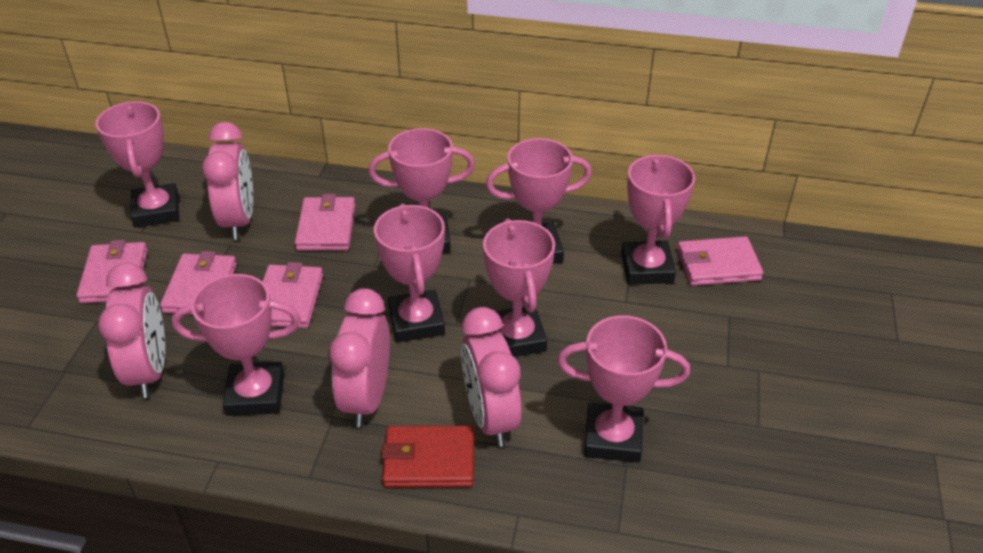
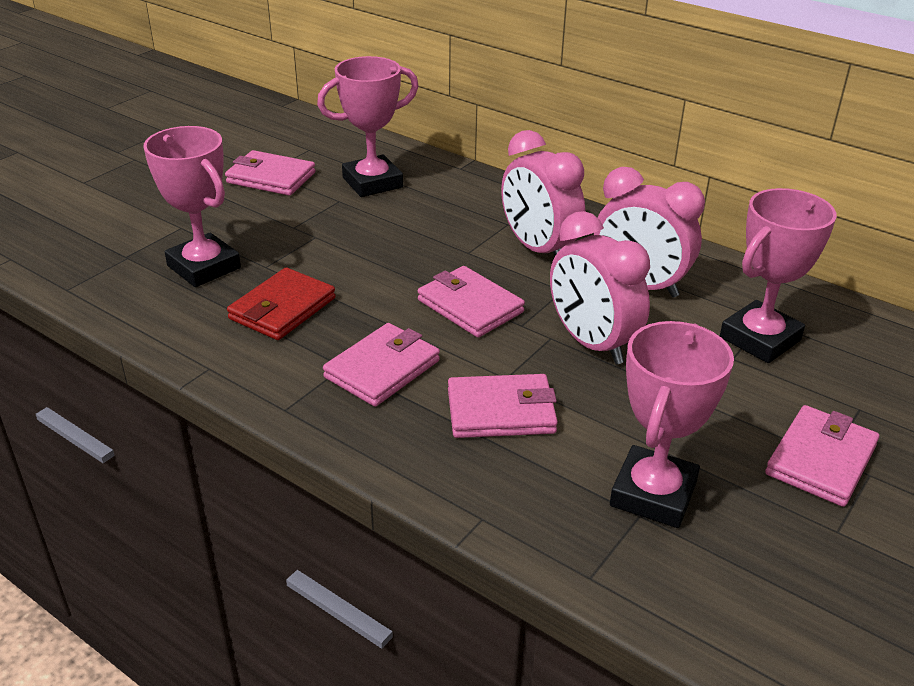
pink clock: 4 -> 3
pink trophy: 8 -> 4

